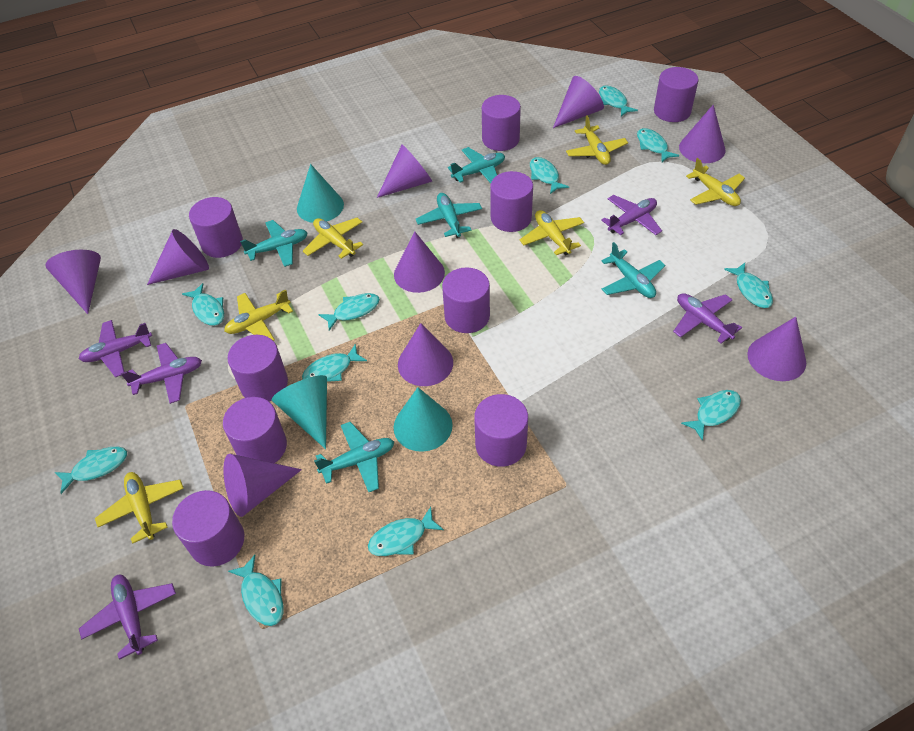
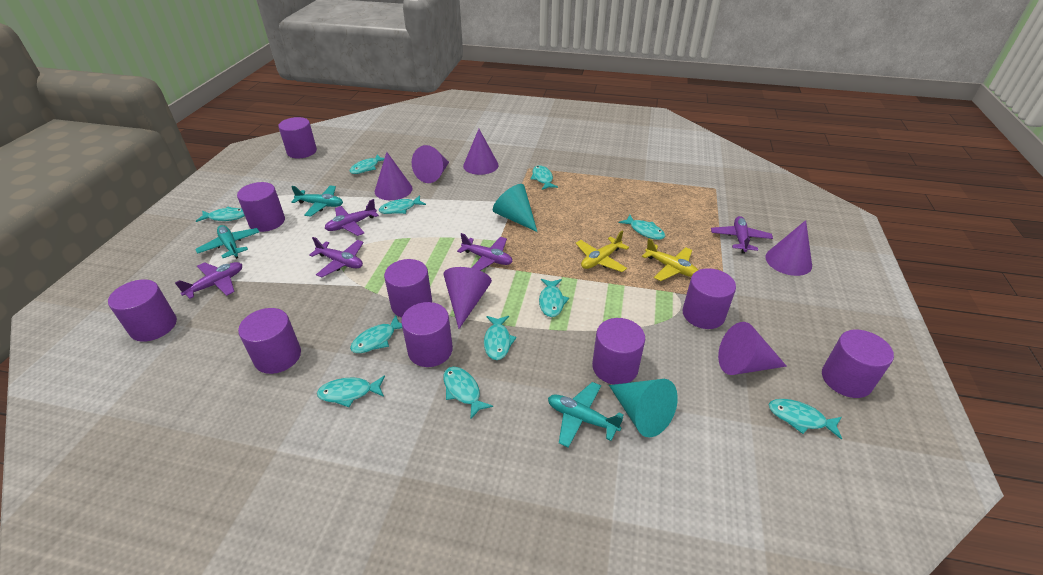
purple cone: 9 -> 6
turquoise cone: 3 -> 2
turquoise plane: 5 -> 3
yellow plane: 6 -> 2

